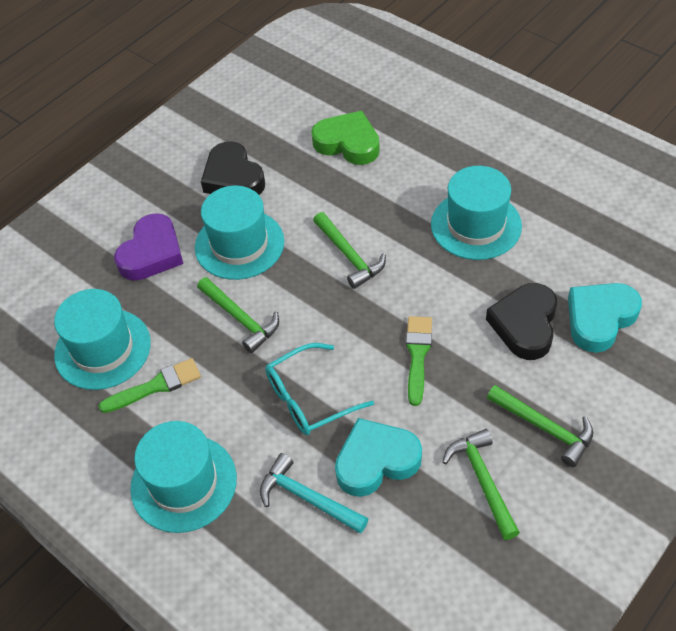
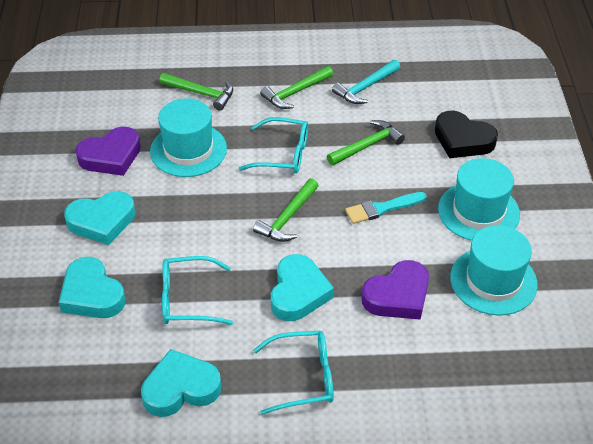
black heart: 2 -> 1
green brush: 2 -> 0
green heart: 1 -> 0
purple heart: 1 -> 2
turquoise brush: 0 -> 1
turquoise glasses: 1 -> 3
turquoise hat: 4 -> 3
turquoise heart: 2 -> 4

